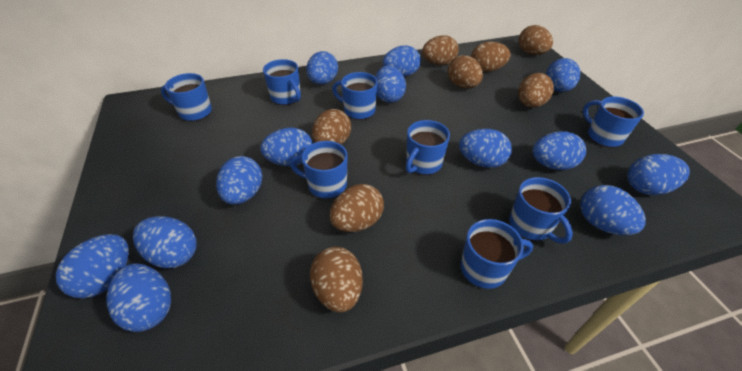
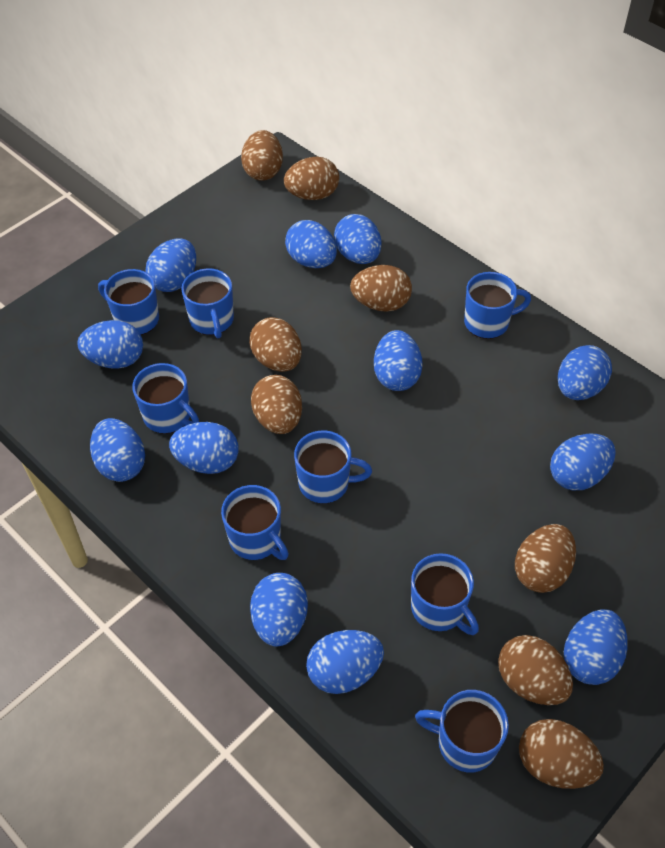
blue egg: 13 -> 12

